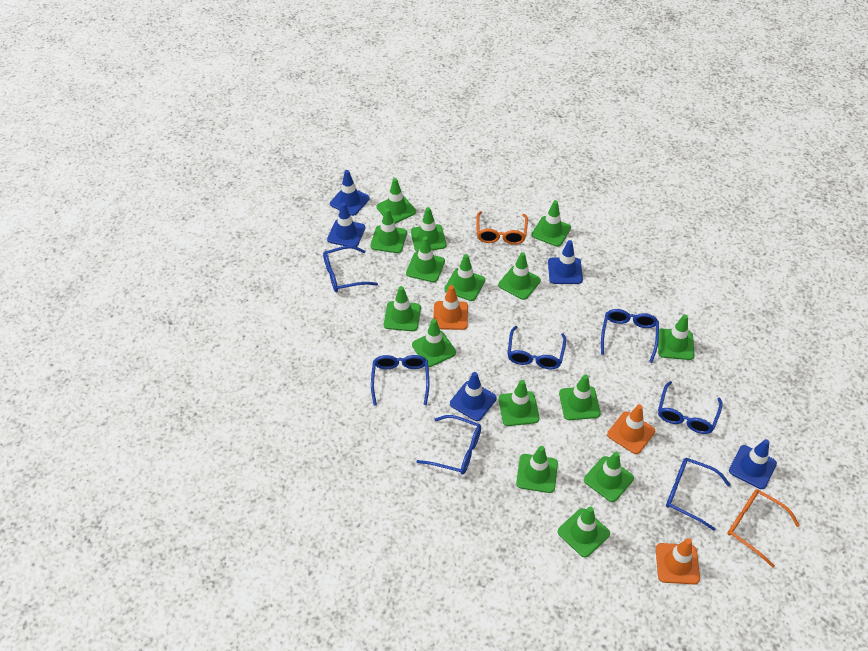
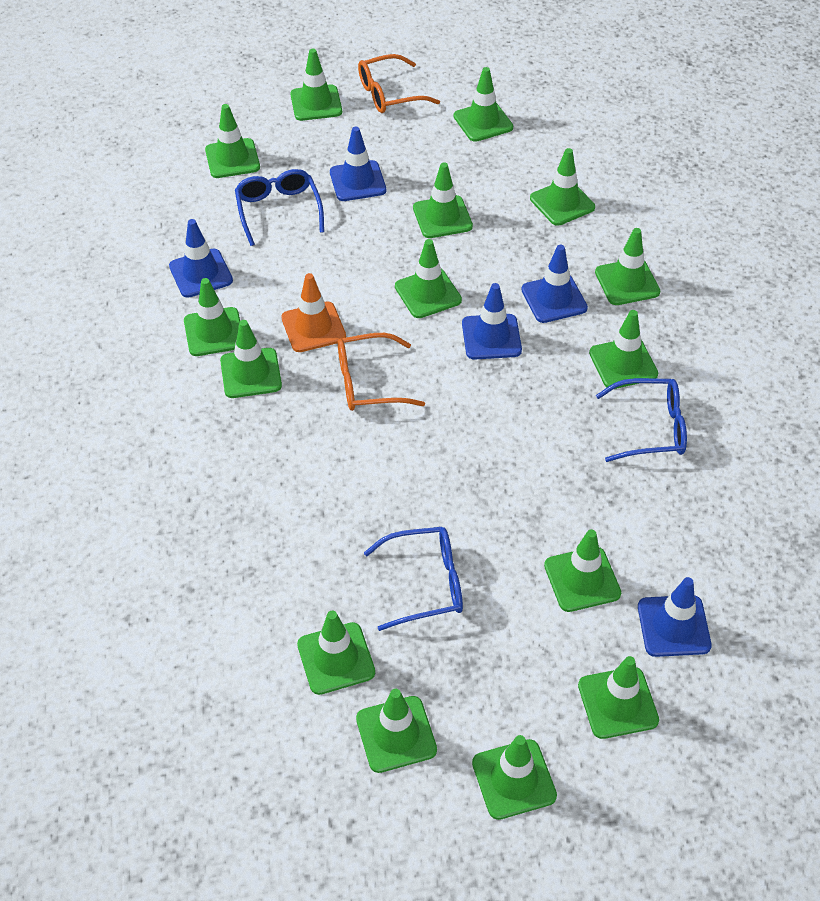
blue glasses: 7 -> 3
orange traffic cone: 3 -> 1

